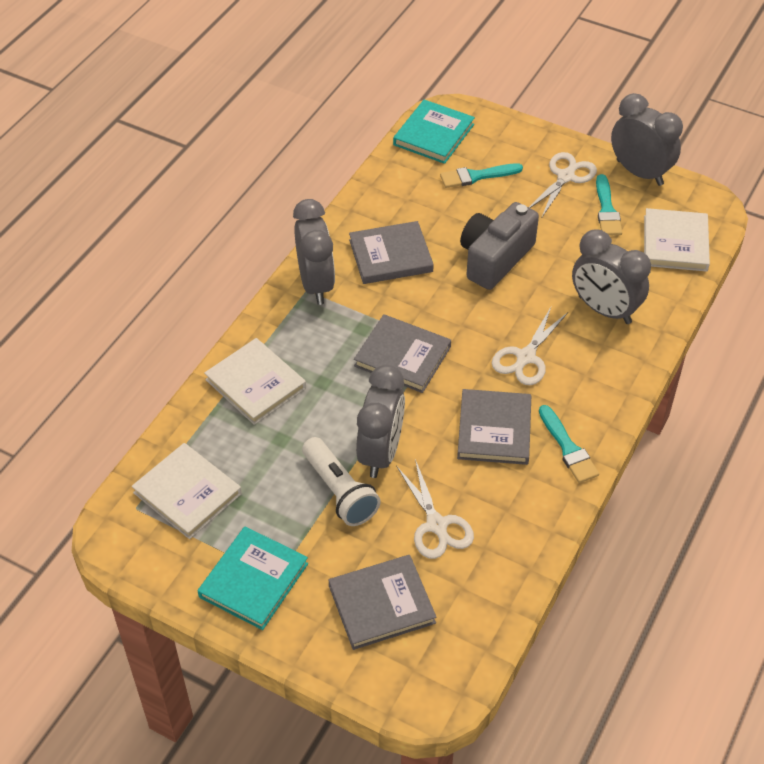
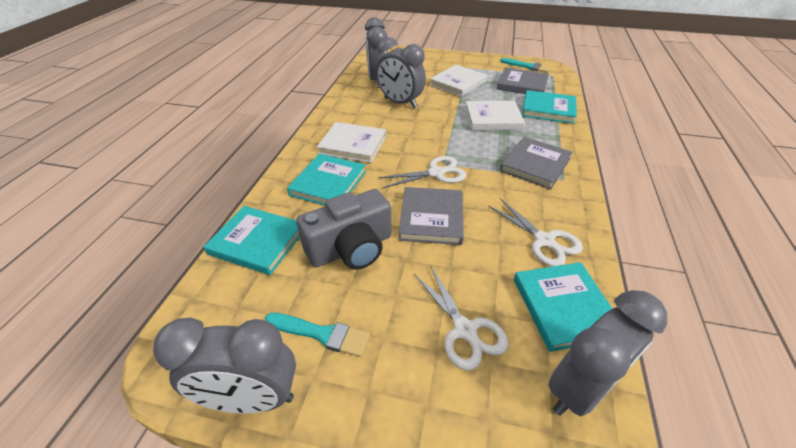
grey book: 4 -> 3
turquoise book: 2 -> 4
turquoise brush: 3 -> 2
white flashlight: 1 -> 0

